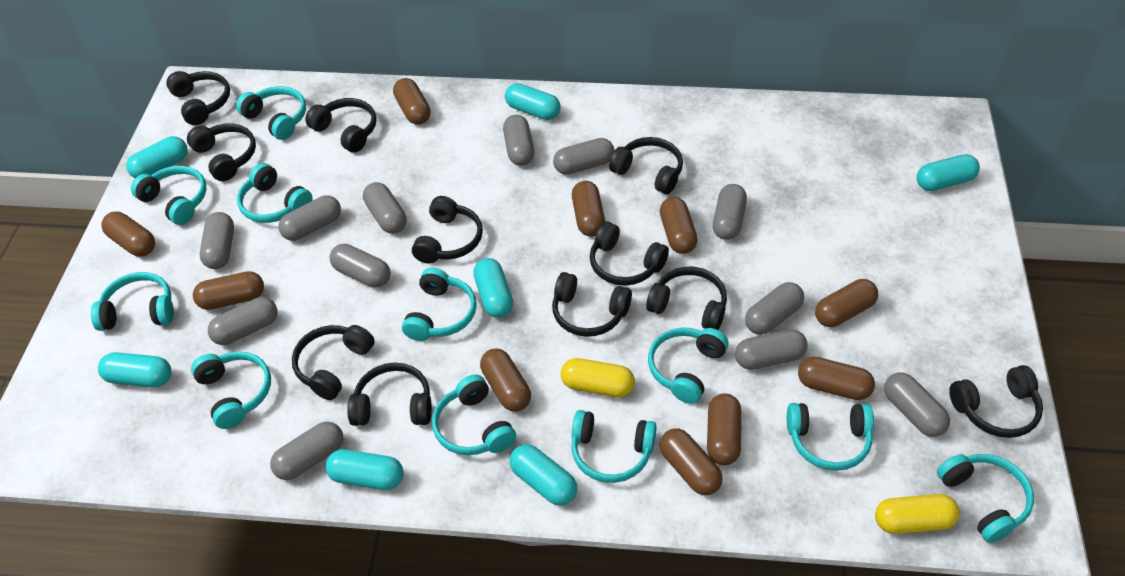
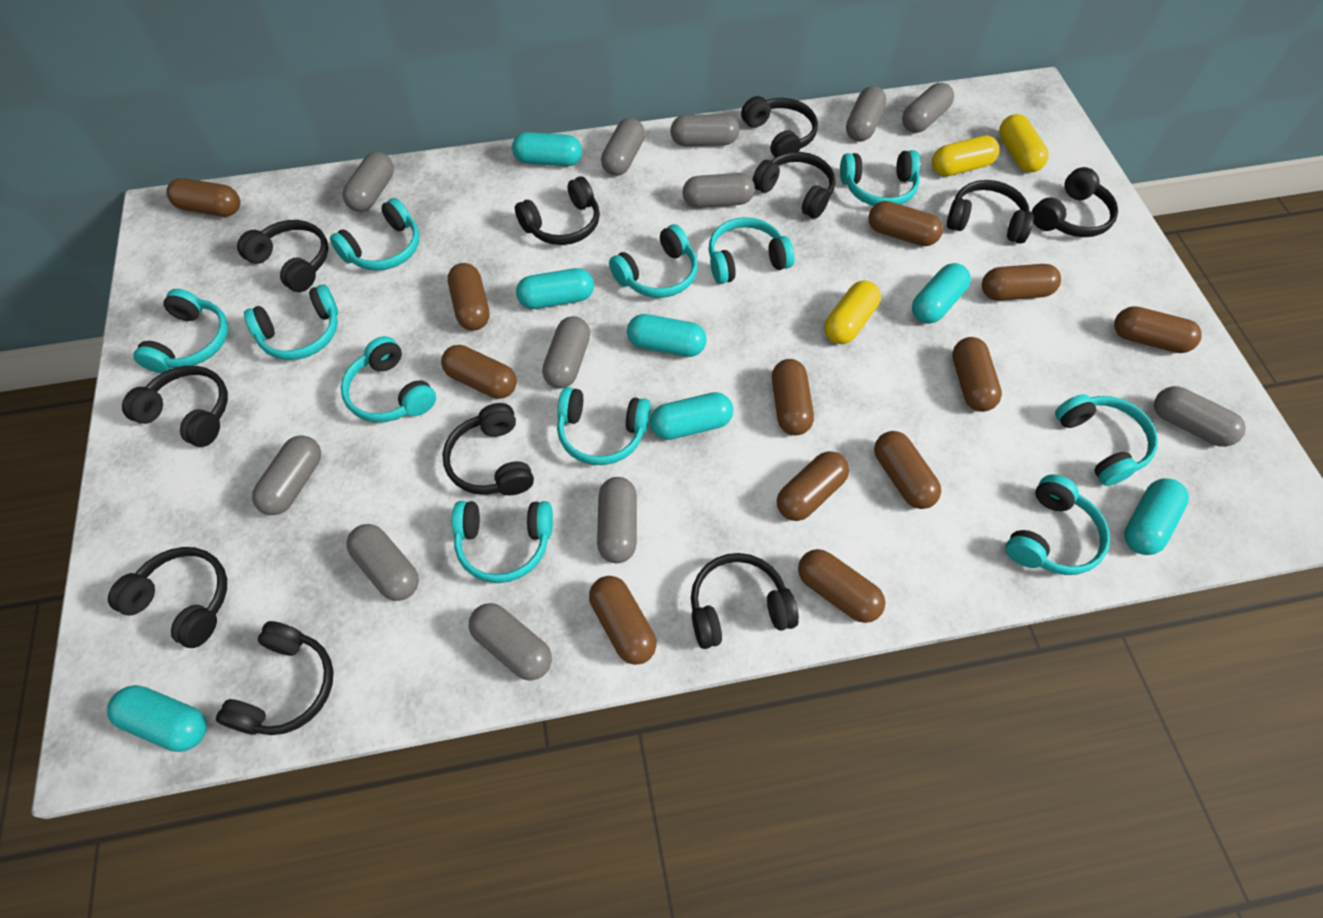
brown capsule: 10 -> 12
yellow capsule: 2 -> 3

